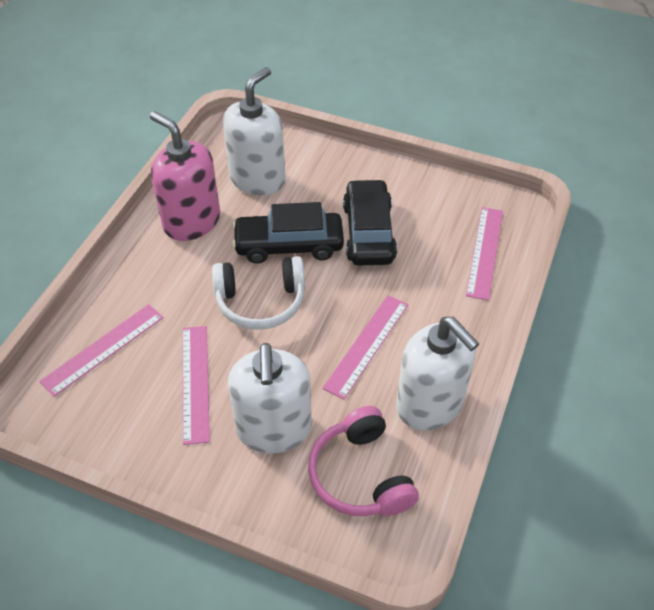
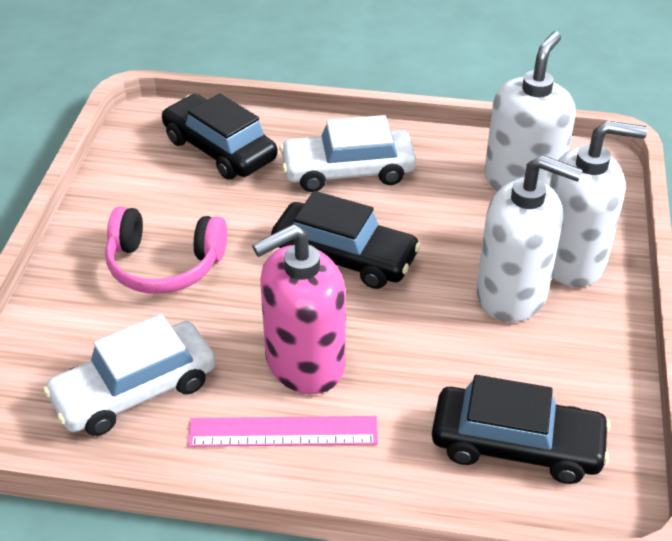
black car: 2 -> 3
pink ruler: 4 -> 1
white car: 0 -> 2
white headphones: 1 -> 0

